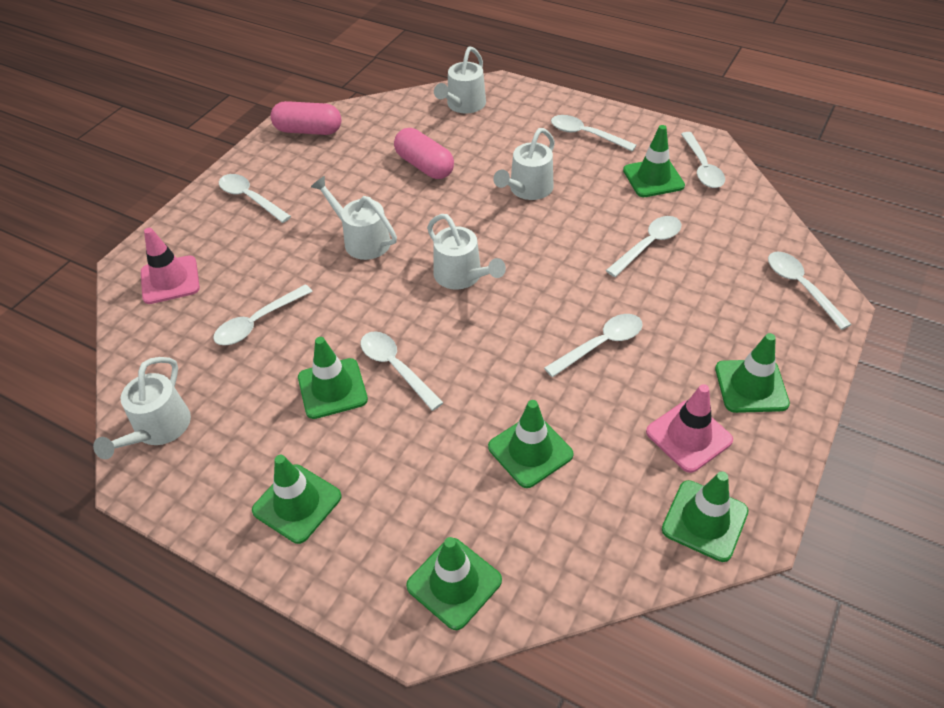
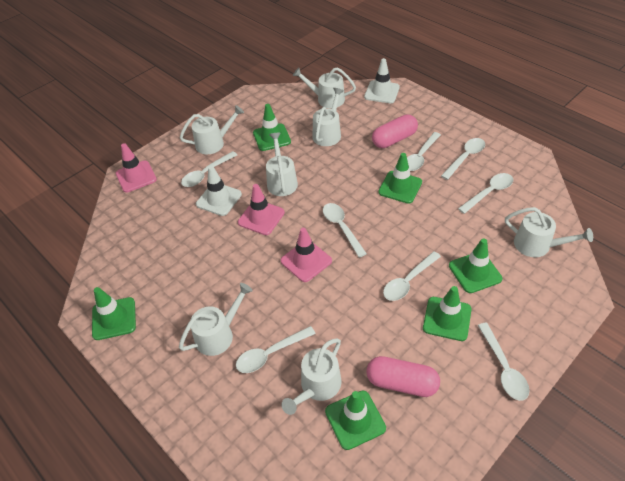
green traffic cone: 7 -> 6
pink traffic cone: 2 -> 3
white traffic cone: 0 -> 2
white watering can: 5 -> 7

